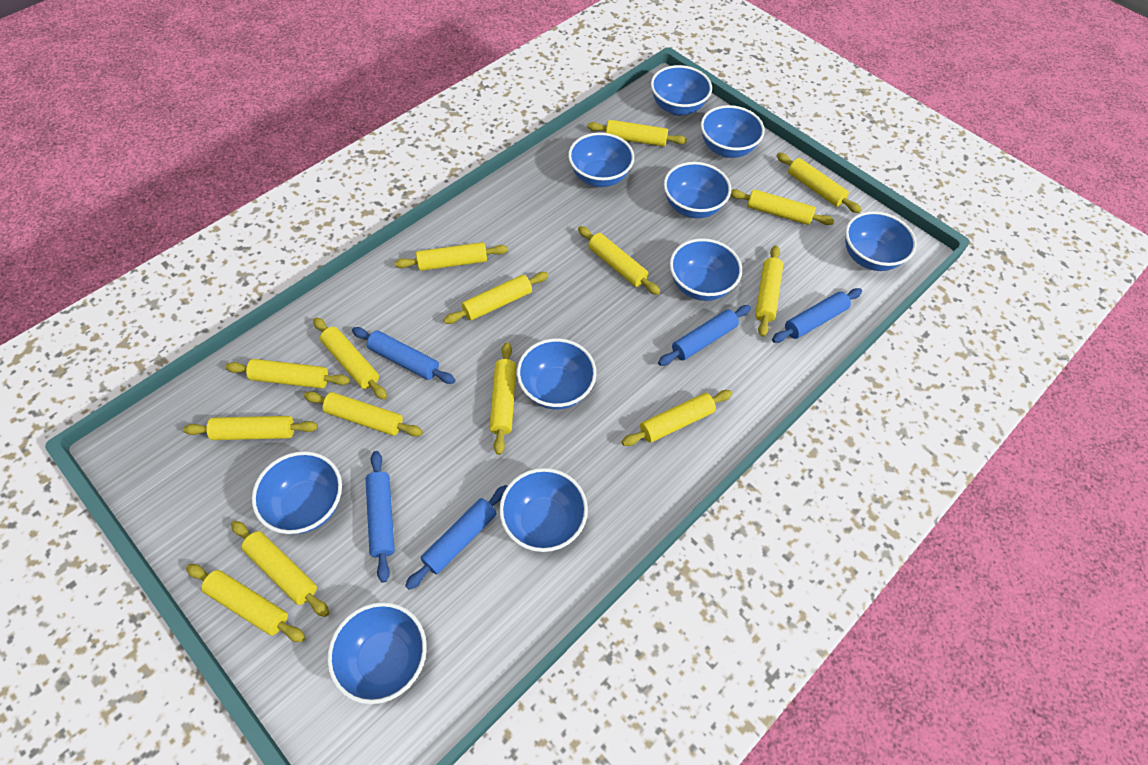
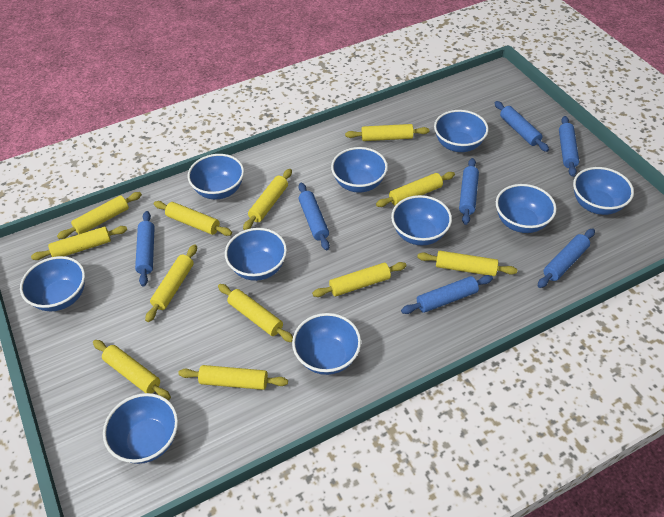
blue rolling pin: 5 -> 7
yellow rolling pin: 15 -> 12

